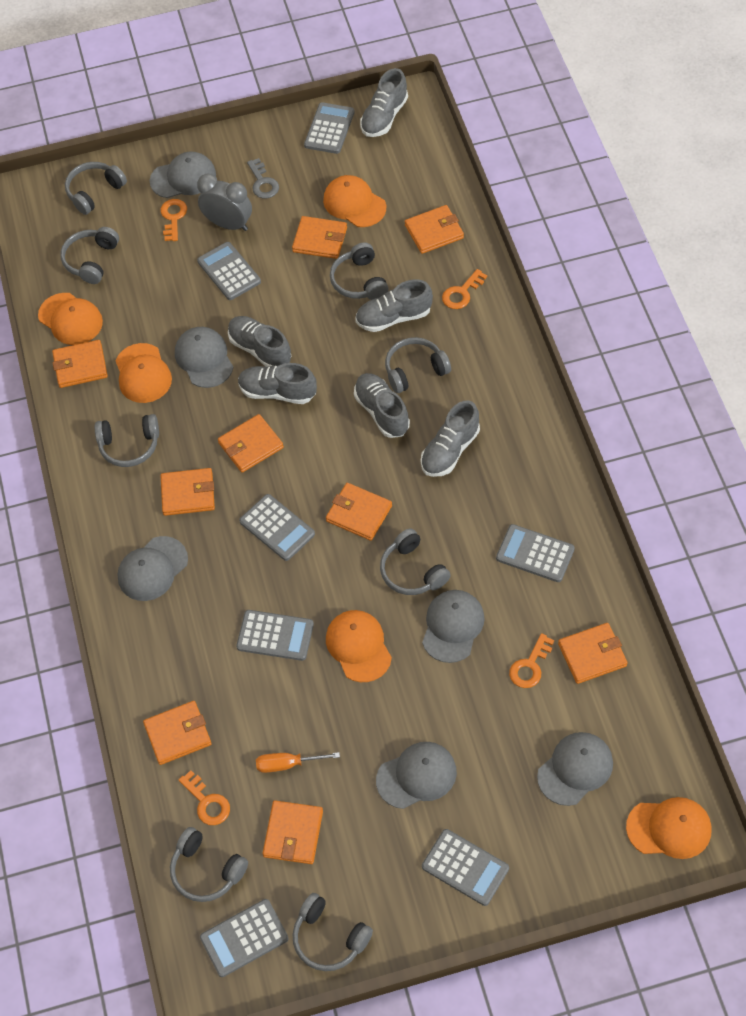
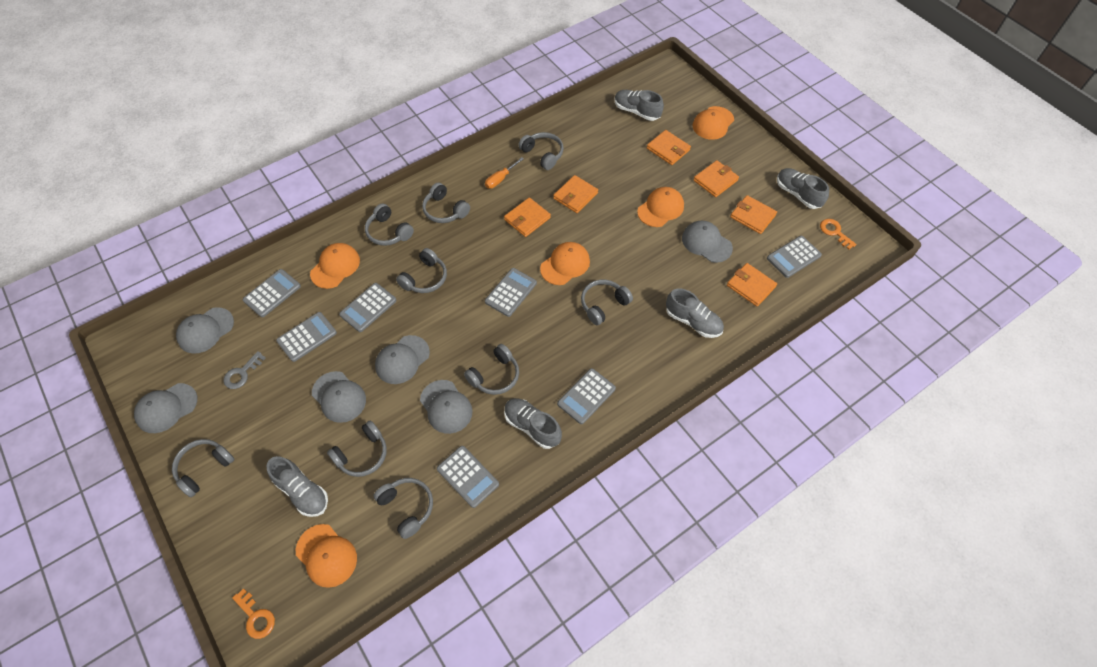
grey clock: 1 -> 0
grey headphones: 8 -> 9
grey shoe: 6 -> 5
orange key: 4 -> 2
orange wallet: 9 -> 6

